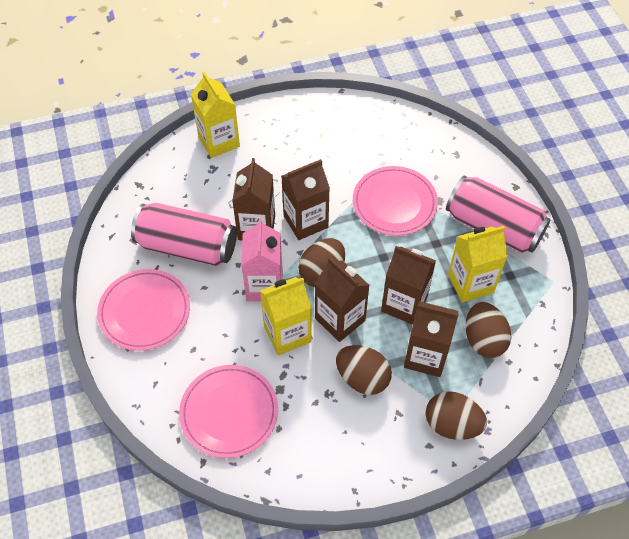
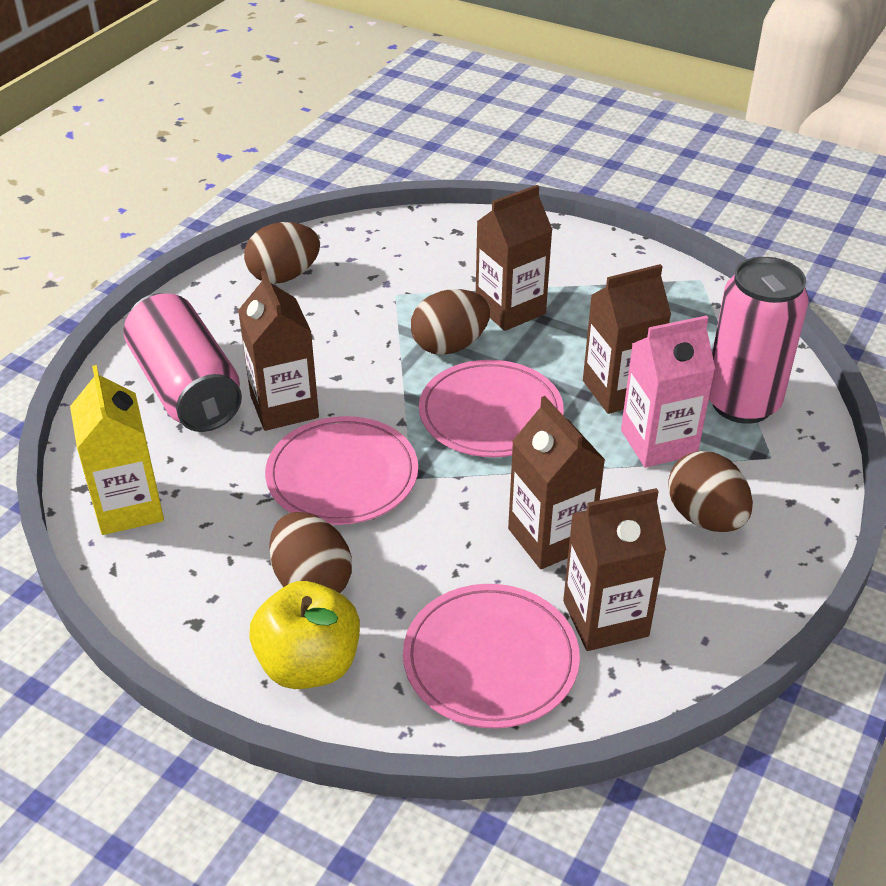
yellow apple: 0 -> 1
yellow carton: 3 -> 1

